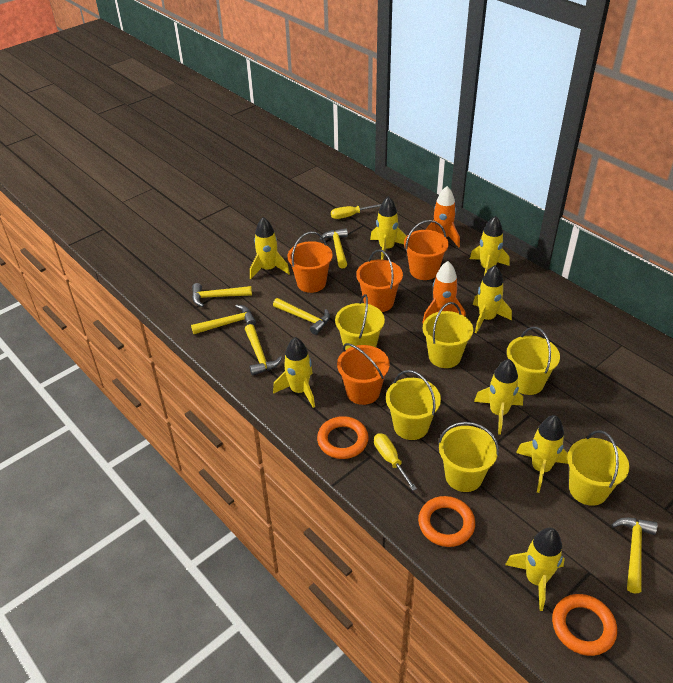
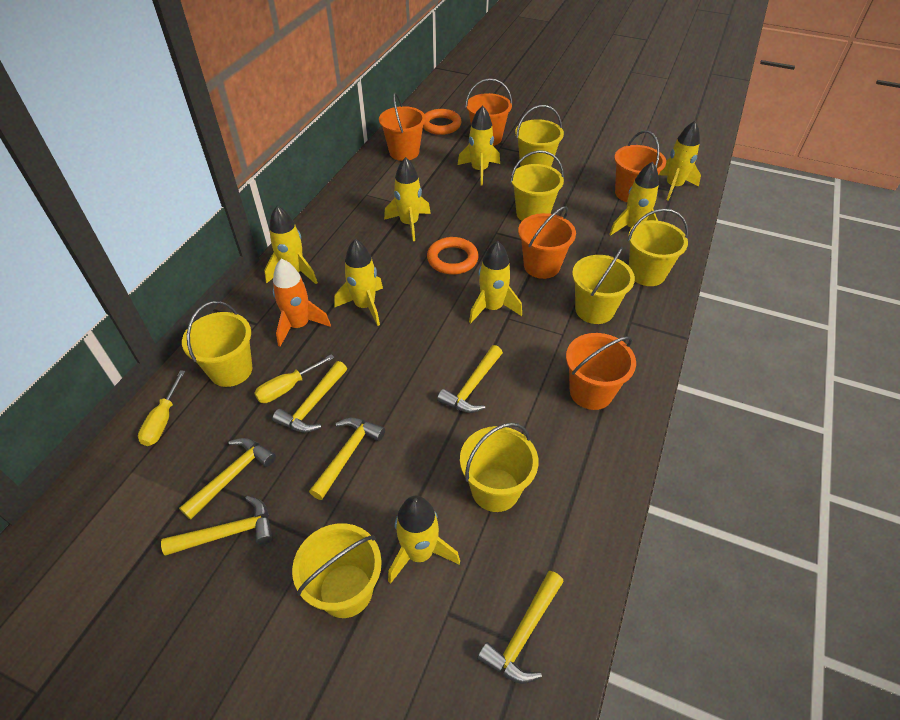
orange bucket: 4 -> 5
orange ring: 3 -> 2
orange rocket: 2 -> 1
yellow bucket: 6 -> 7

